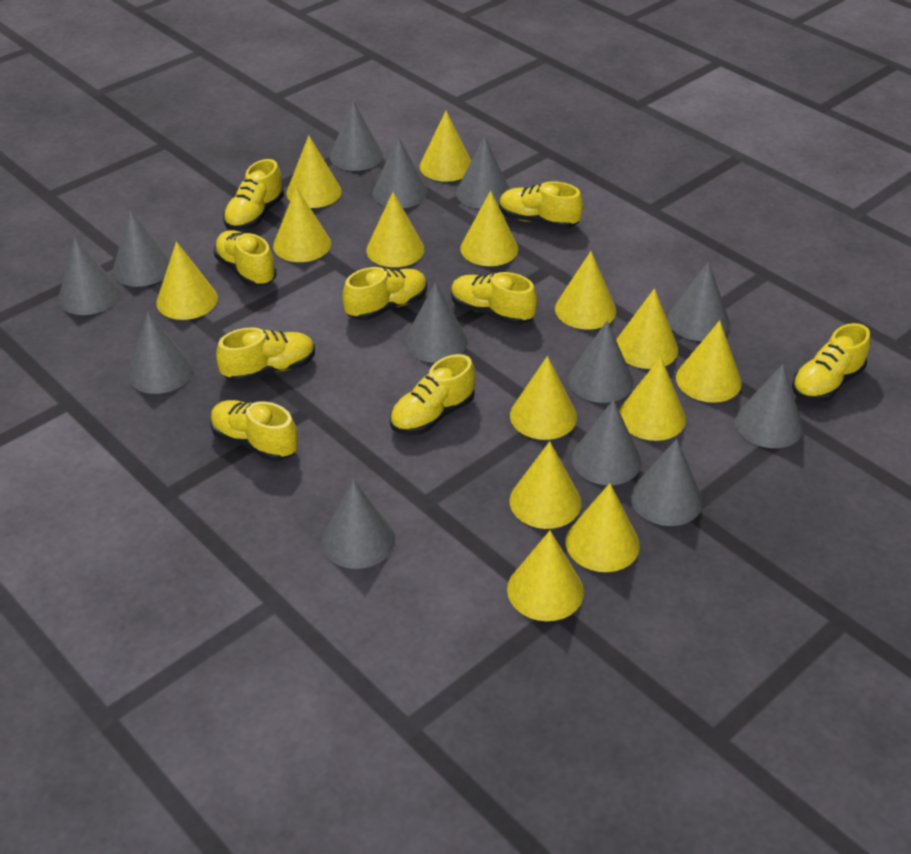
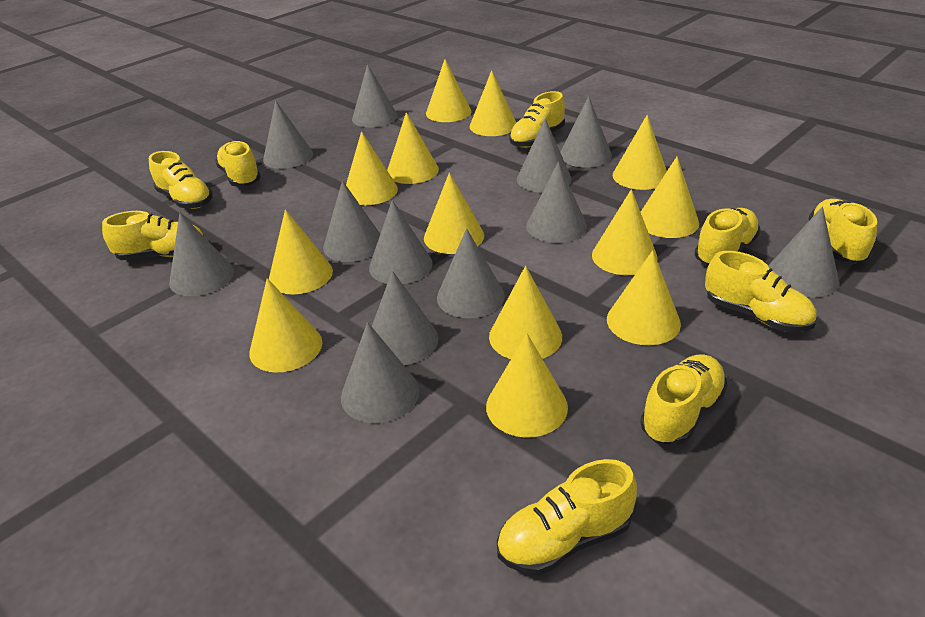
grey cone: 13 -> 12
yellow cone: 14 -> 13

